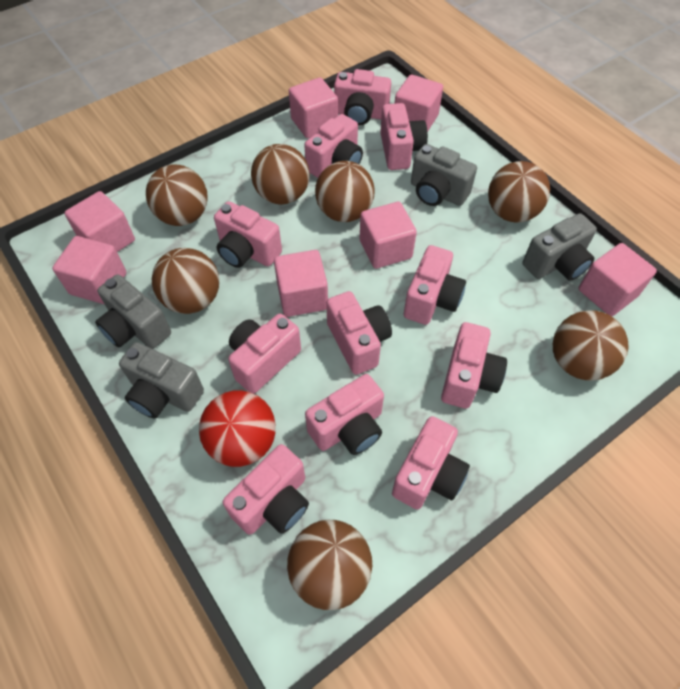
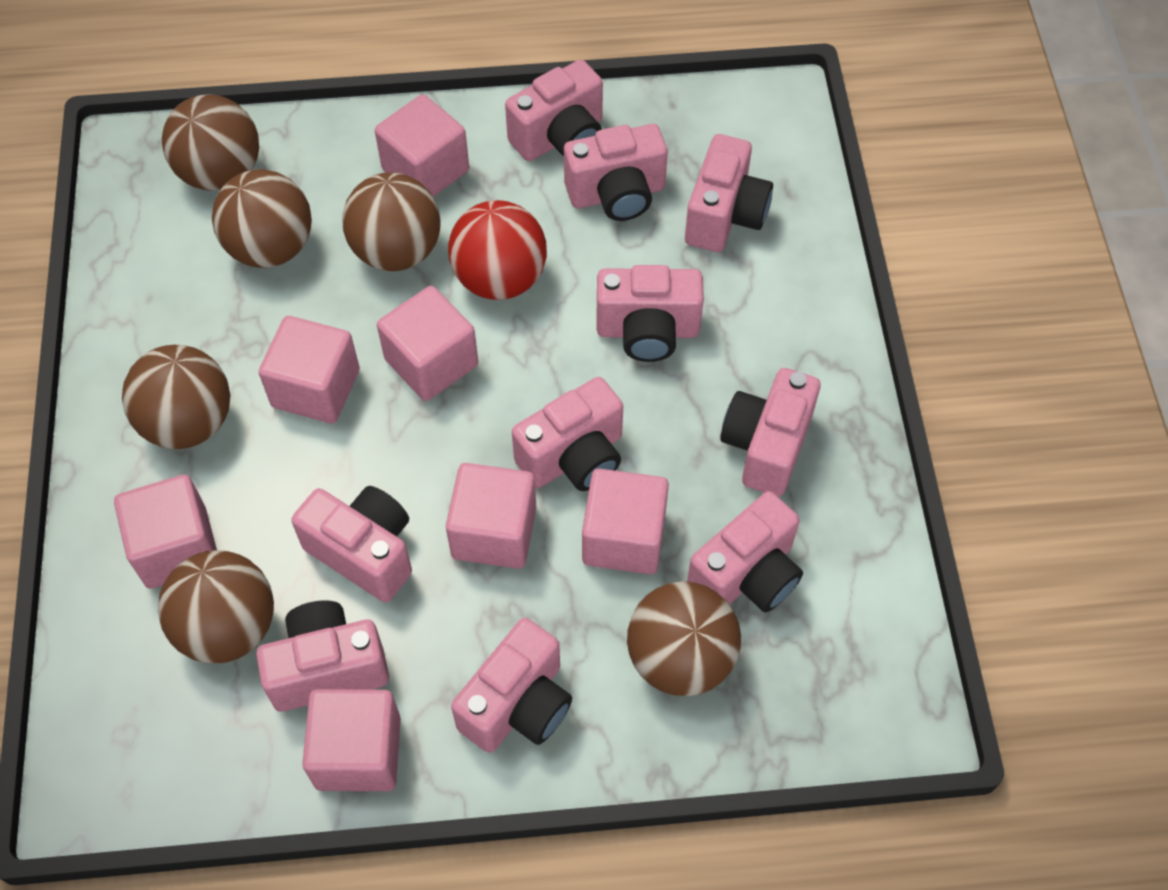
brown ball: 7 -> 6
grey camera: 4 -> 0
pink camera: 11 -> 10

